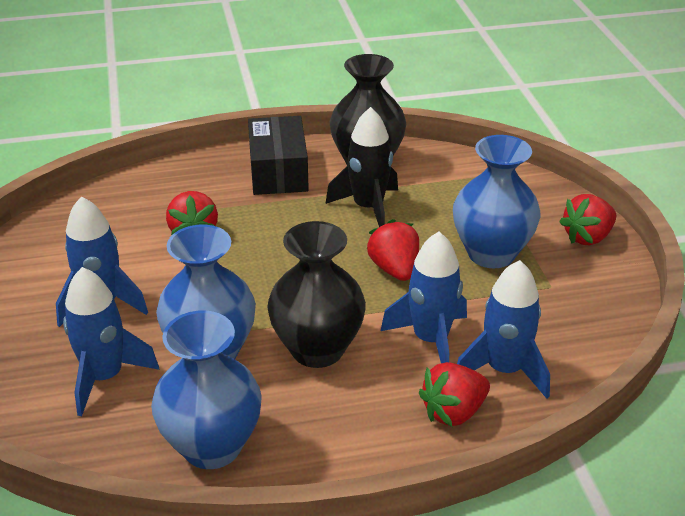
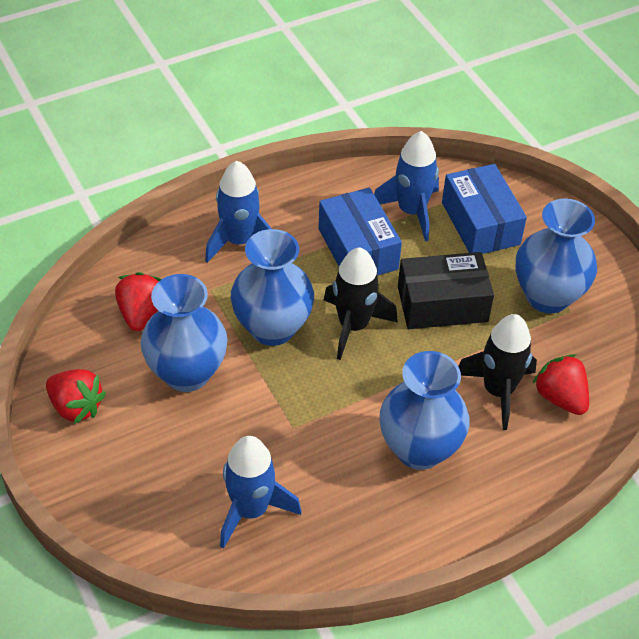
black rocket: 1 -> 2
black vase: 2 -> 0
blue box: 0 -> 2
blue rocket: 4 -> 3
blue vase: 3 -> 4
red strawberry: 4 -> 3

